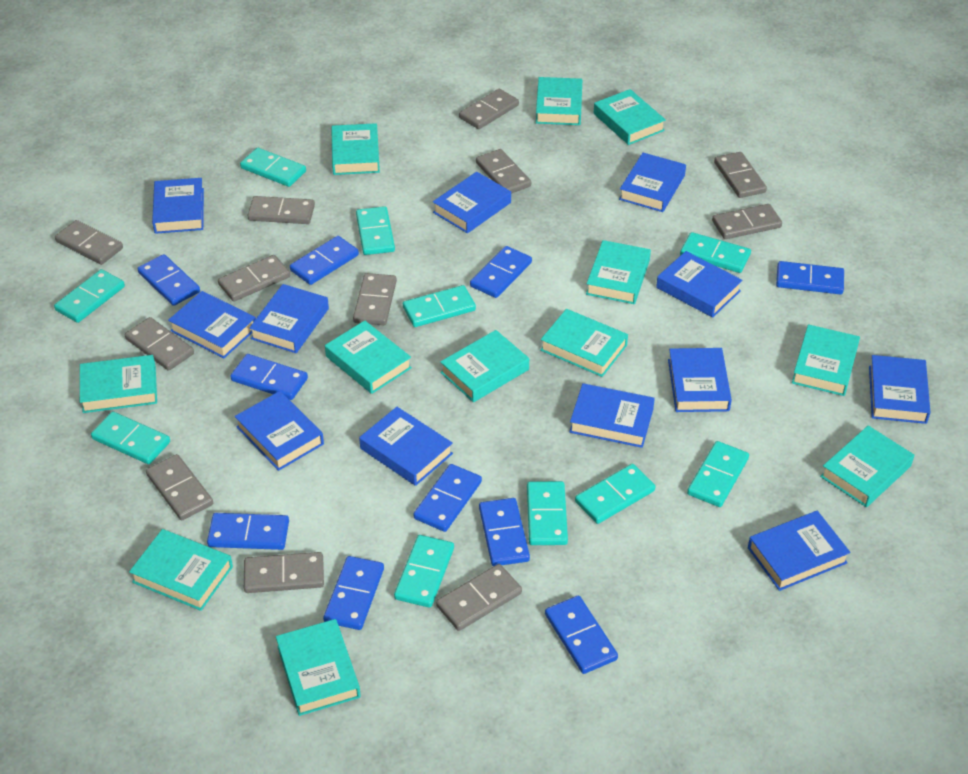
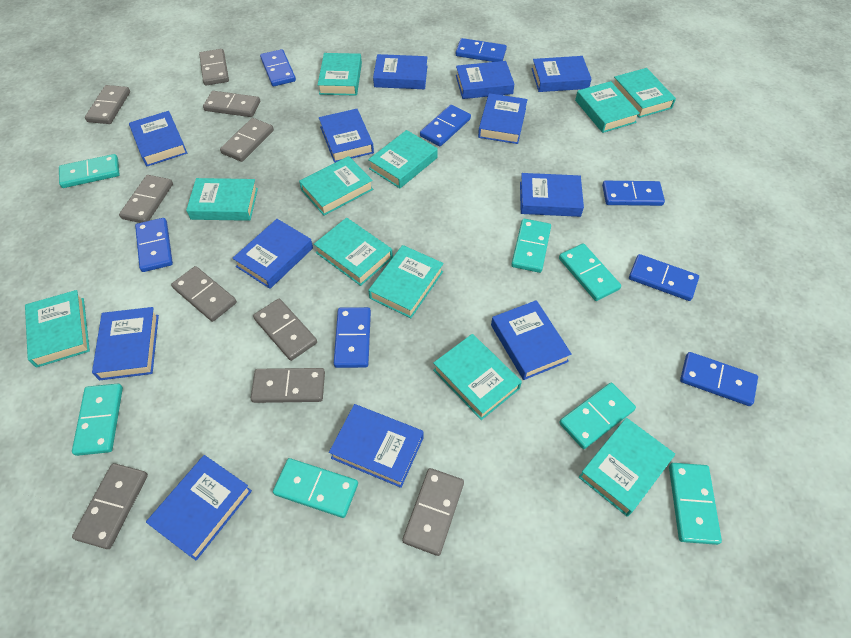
blue domino: 10 -> 8
grey domino: 12 -> 10
turquoise book: 12 -> 11
turquoise domino: 10 -> 7

